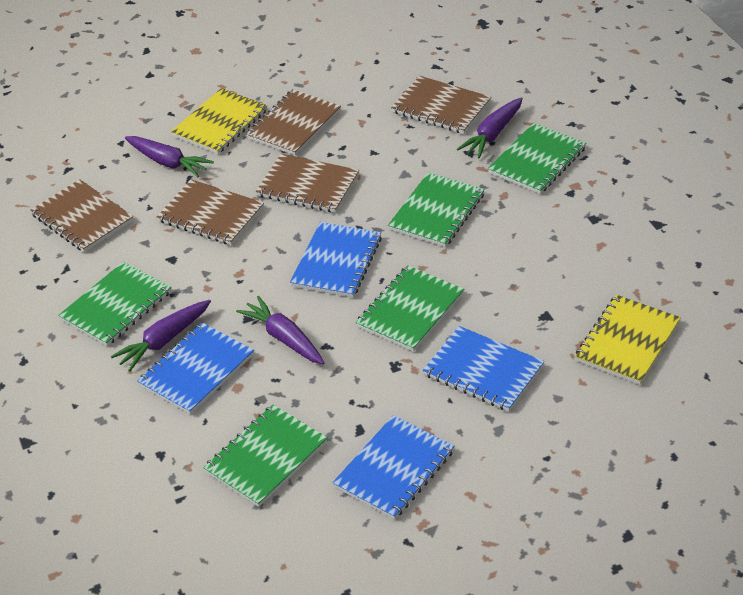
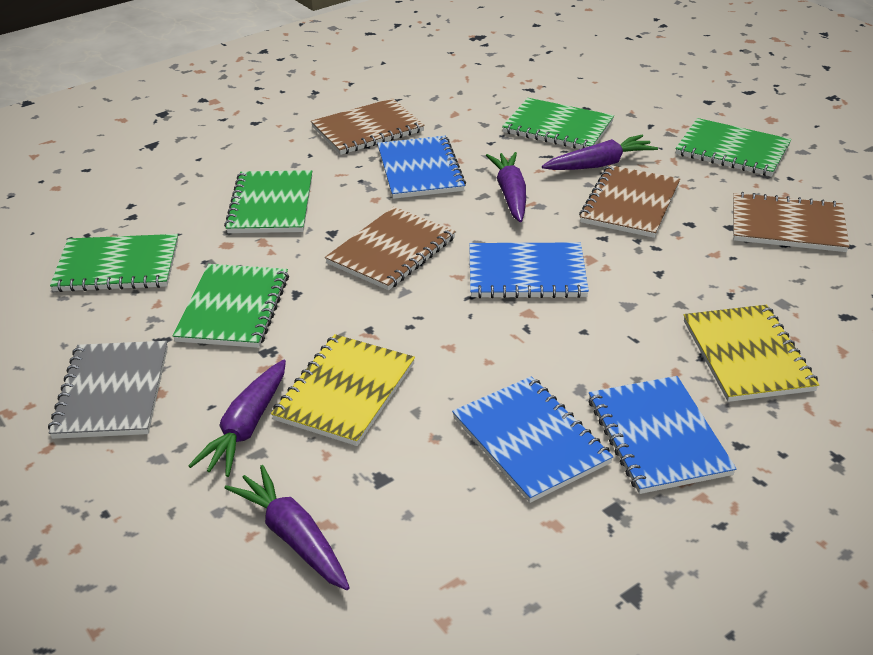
brown notebook: 5 -> 4
grey notebook: 0 -> 1

